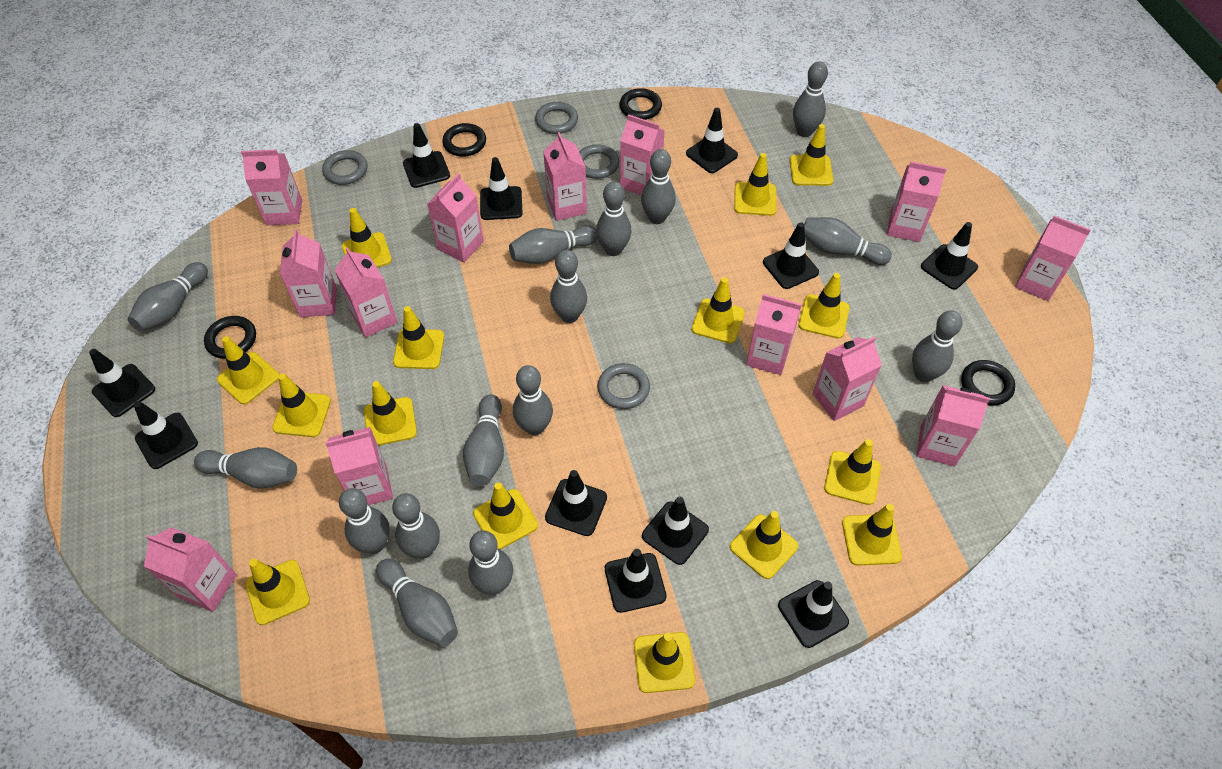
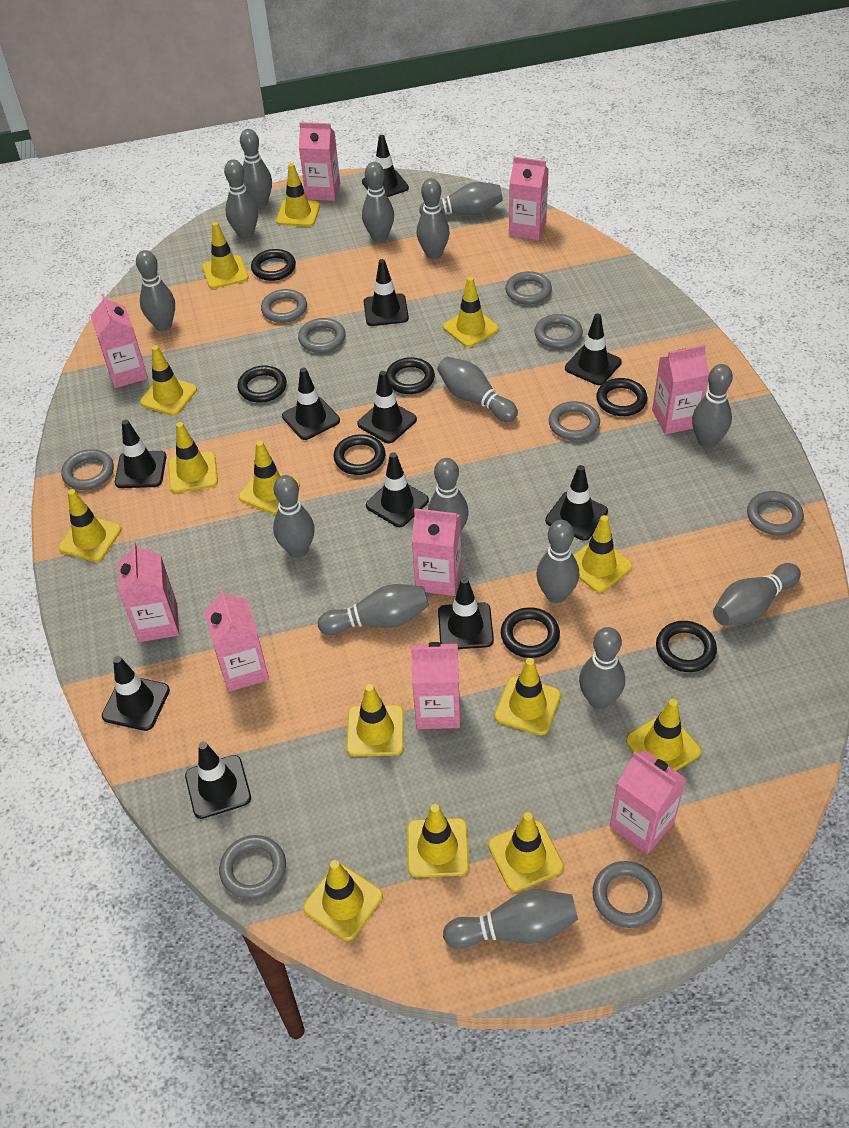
black ring: 4 -> 7
grey ring: 4 -> 9
pink carton: 13 -> 9
yellow traffic cone: 15 -> 14

